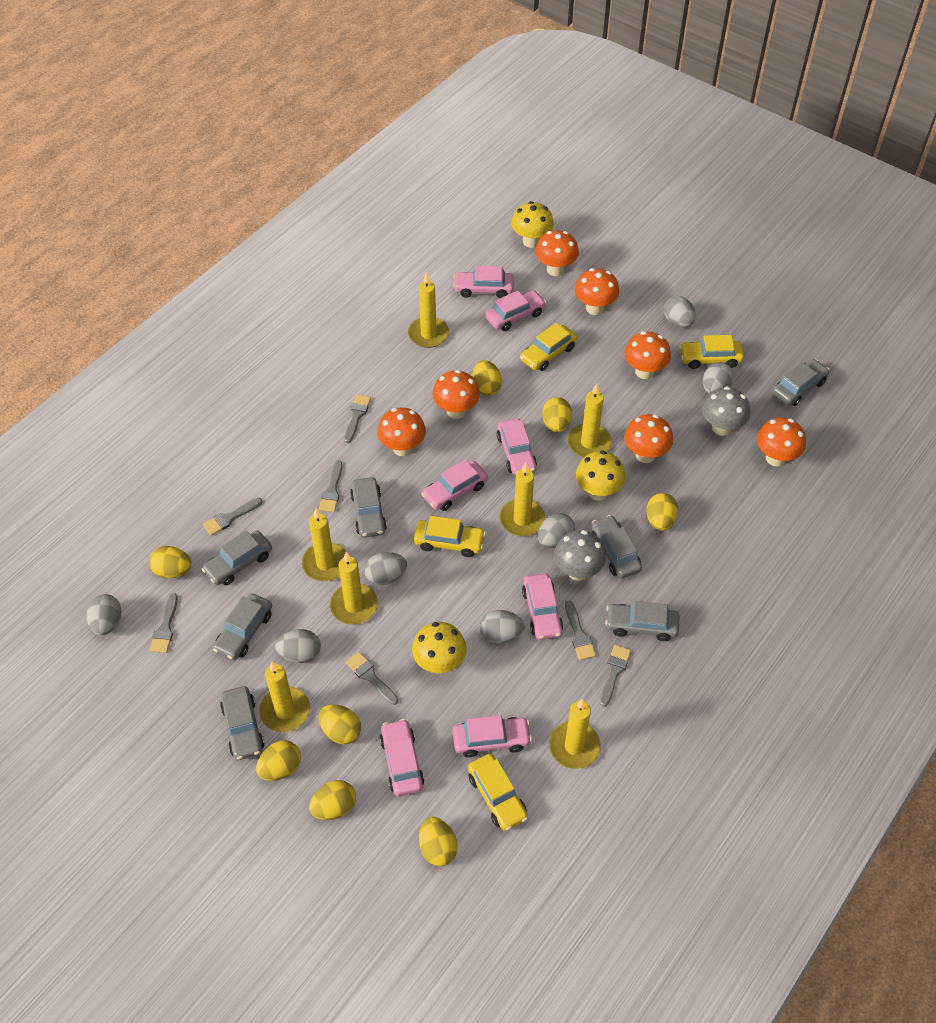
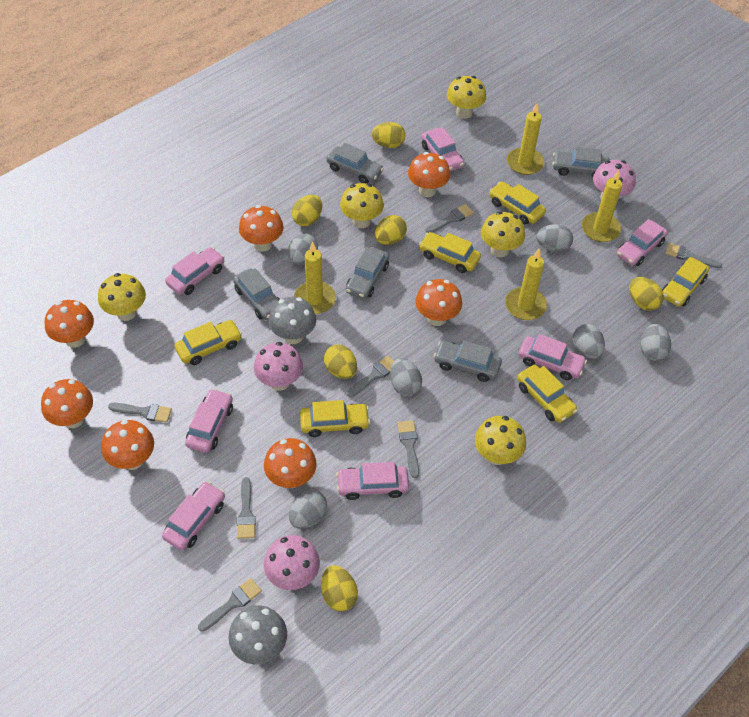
grey car: 7 -> 5
grey egg: 7 -> 6
pink mushroom: 0 -> 3
yellow candle: 7 -> 4
yellow car: 4 -> 6
yellow egg: 8 -> 6
yellow mushroom: 3 -> 5

